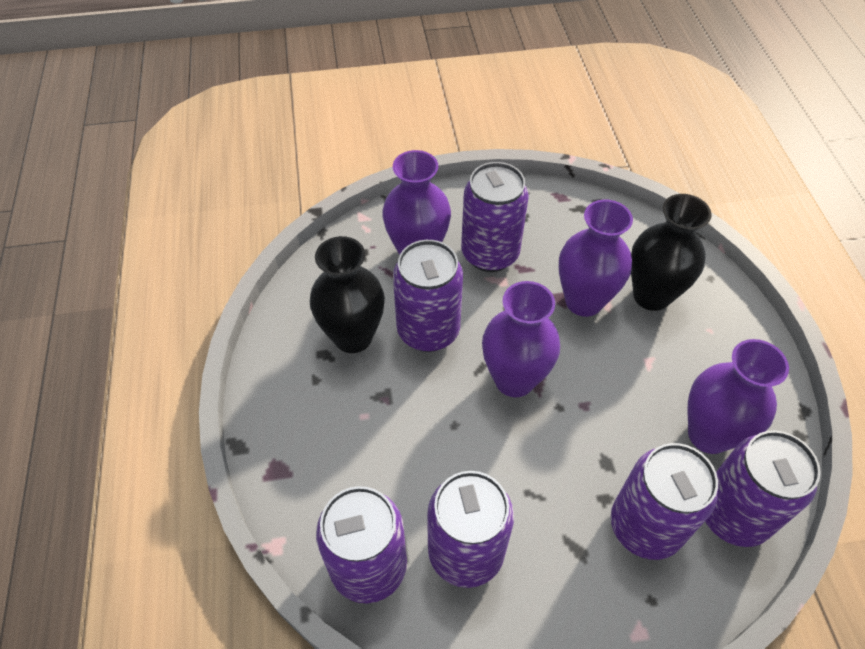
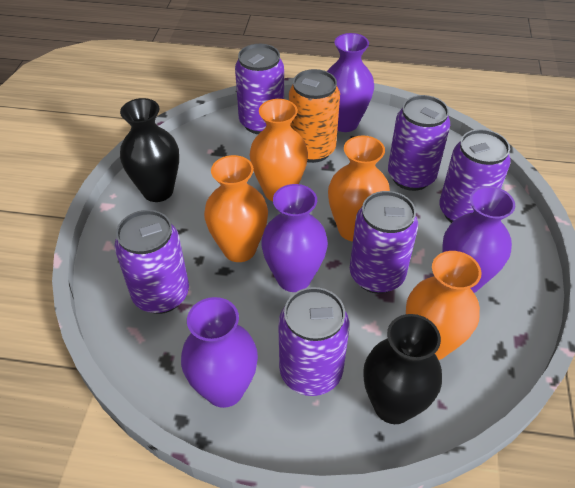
orange can: 0 -> 1
orange vase: 0 -> 4

